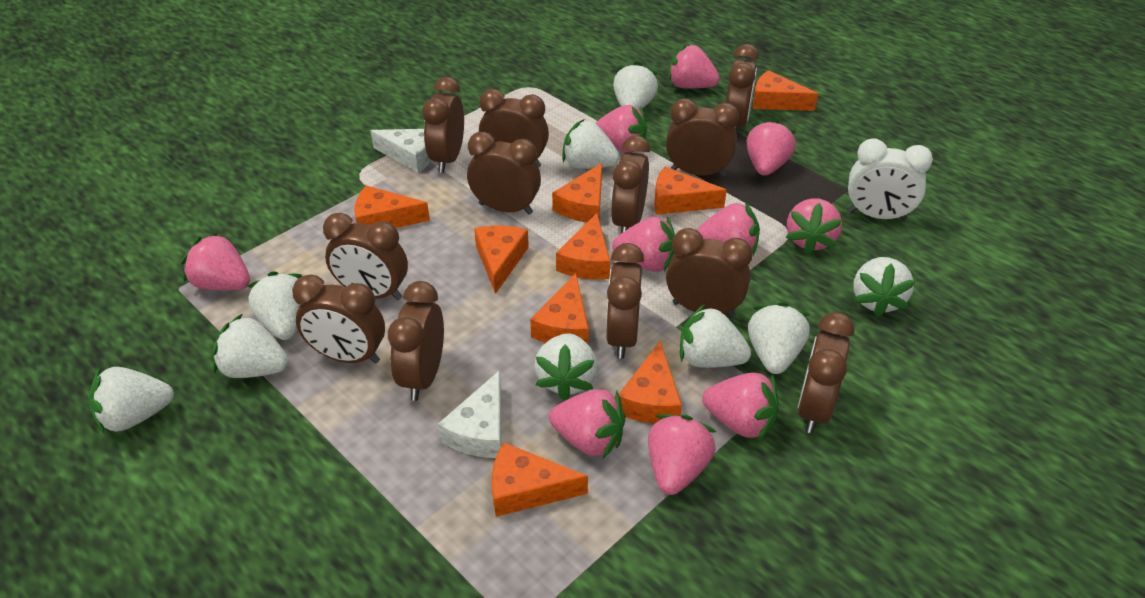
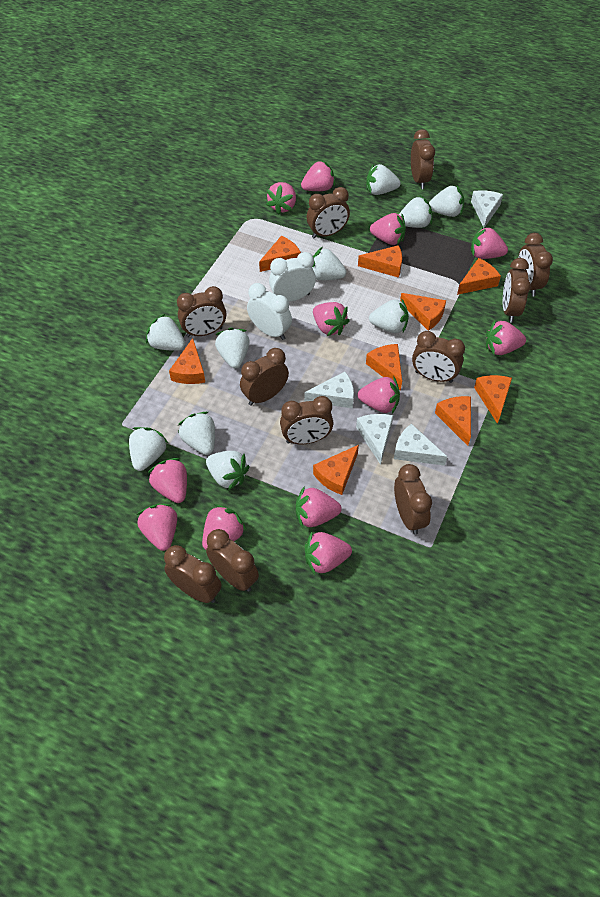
brown clock: 12 -> 11
pink strawberry: 10 -> 12
white cheese: 2 -> 4
white clock: 1 -> 2
white strawberry: 9 -> 10

